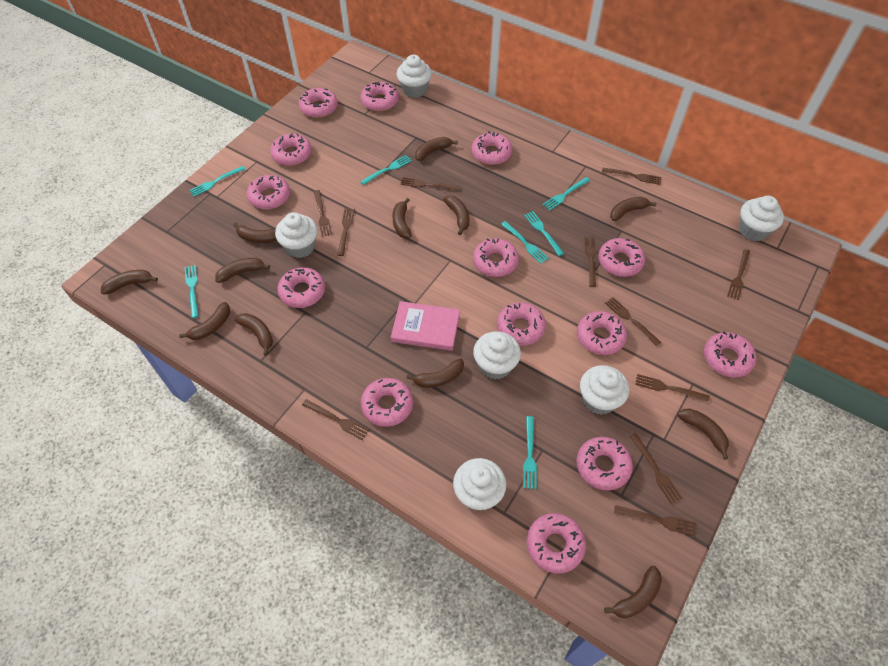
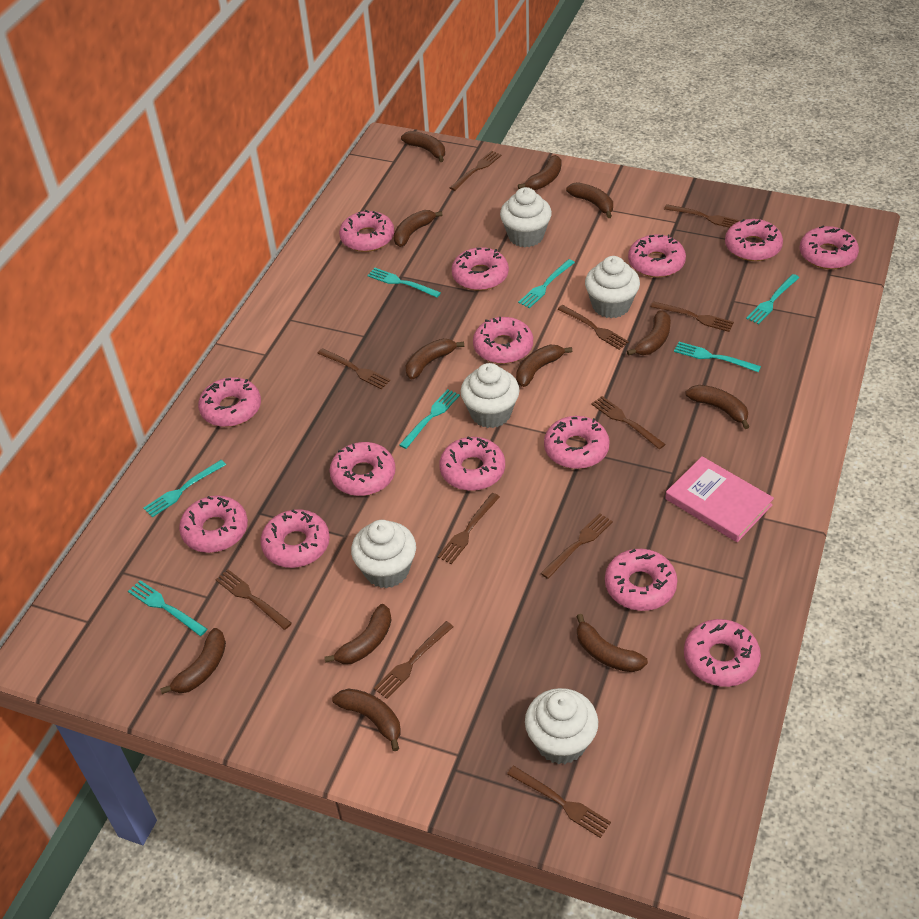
white cupcake: 6 -> 5

